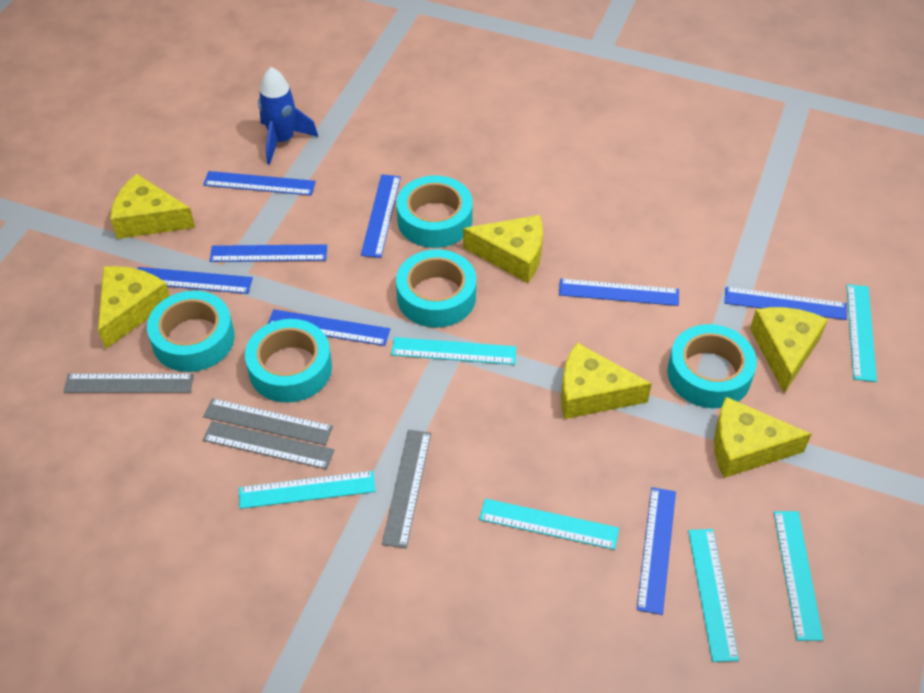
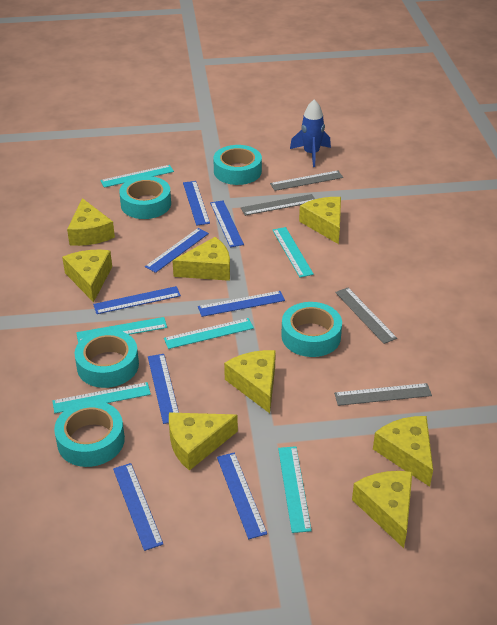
yellow cheese: 6 -> 8

